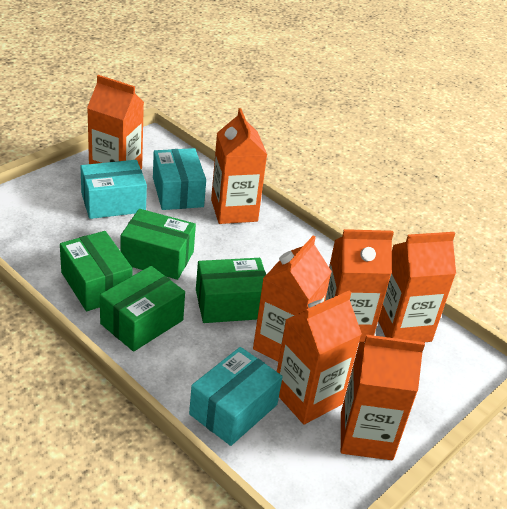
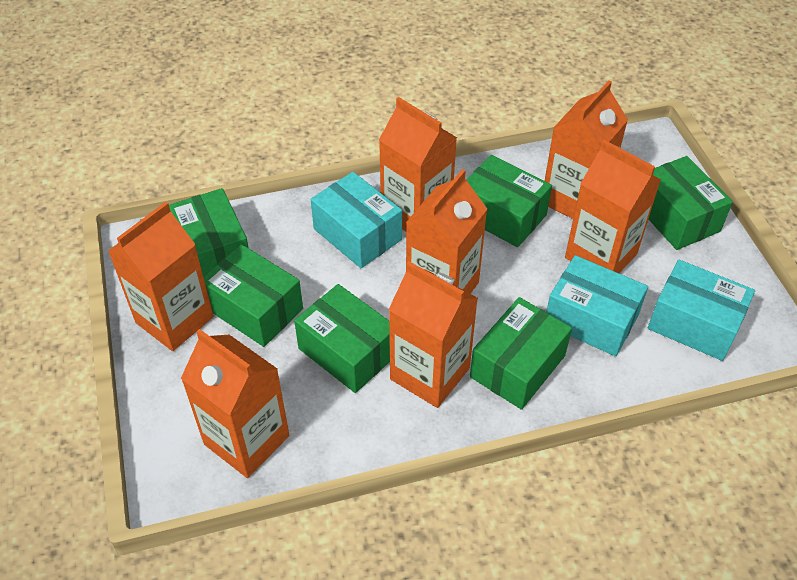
green box: 4 -> 6

